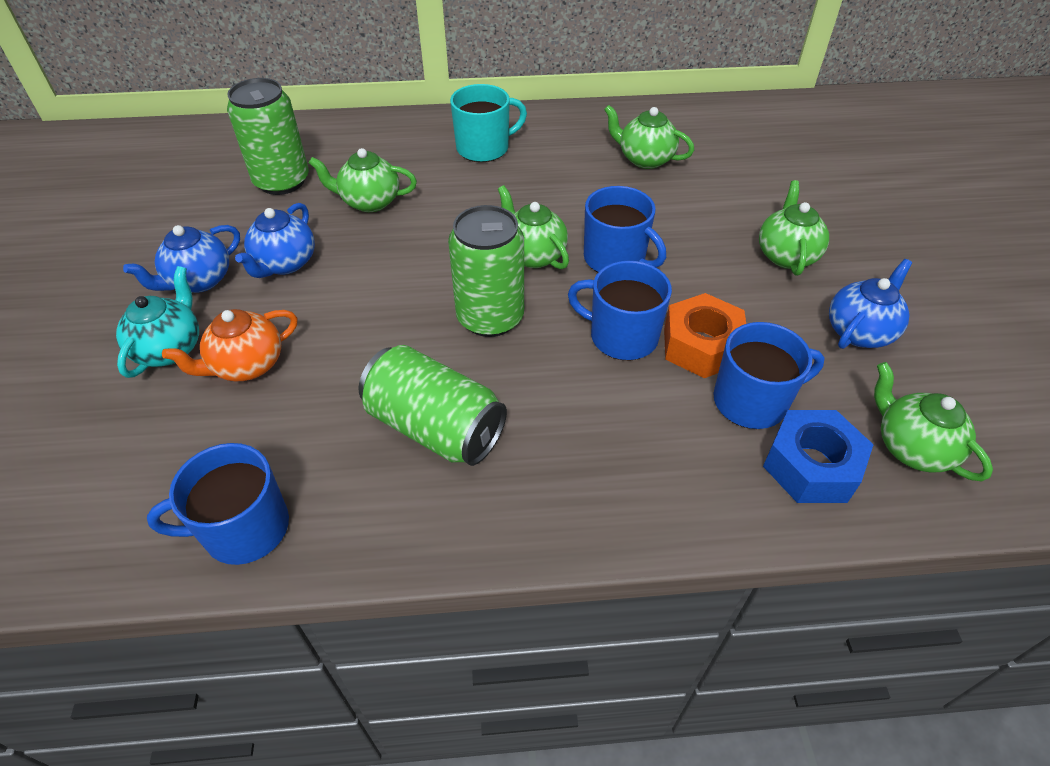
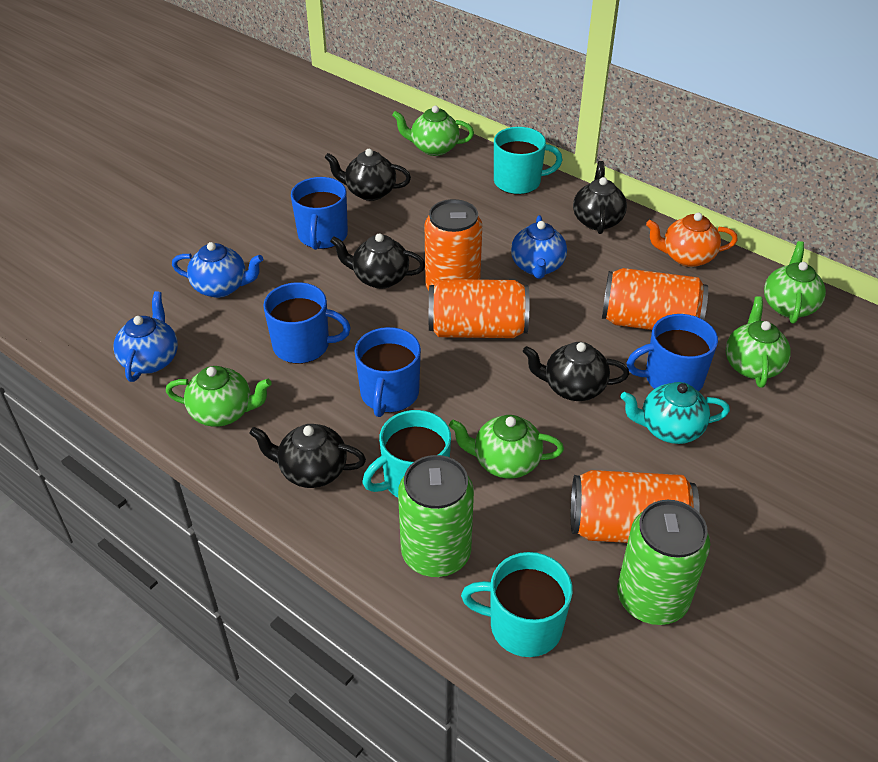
black teapot: 0 -> 5
blue nut: 1 -> 0
green can: 3 -> 2
orange can: 0 -> 4
orange nut: 1 -> 0
turquoise mug: 1 -> 3

